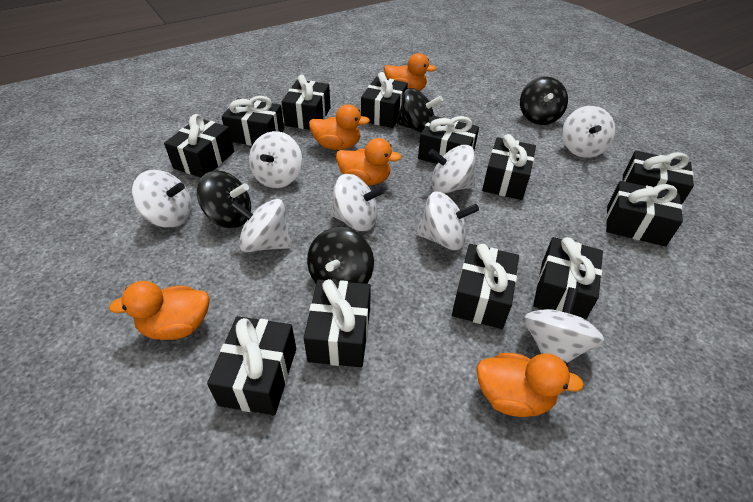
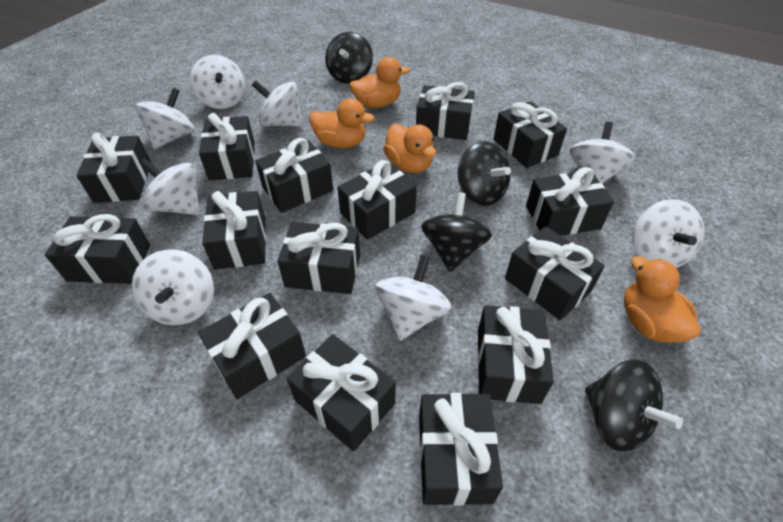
black gift: 12 -> 15
orange duck: 5 -> 4

